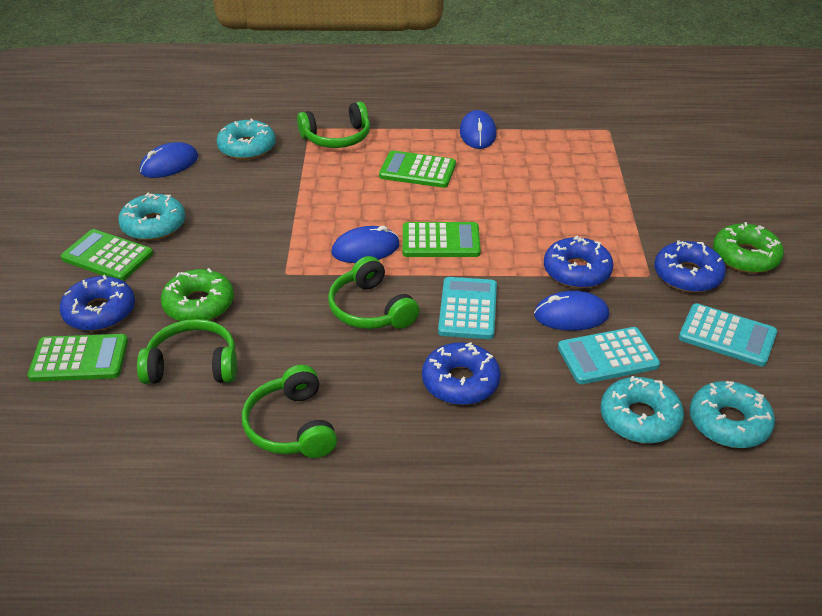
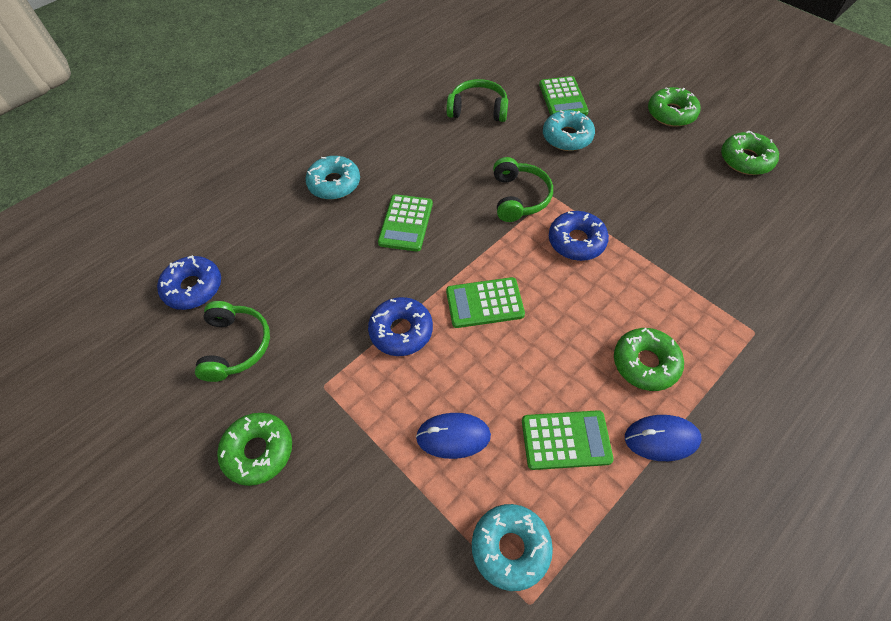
blue donut: 4 -> 3
blue mouse: 4 -> 2
green donut: 2 -> 4
green headphones: 4 -> 3
turquoise calculator: 3 -> 0
turquoise donut: 4 -> 3

